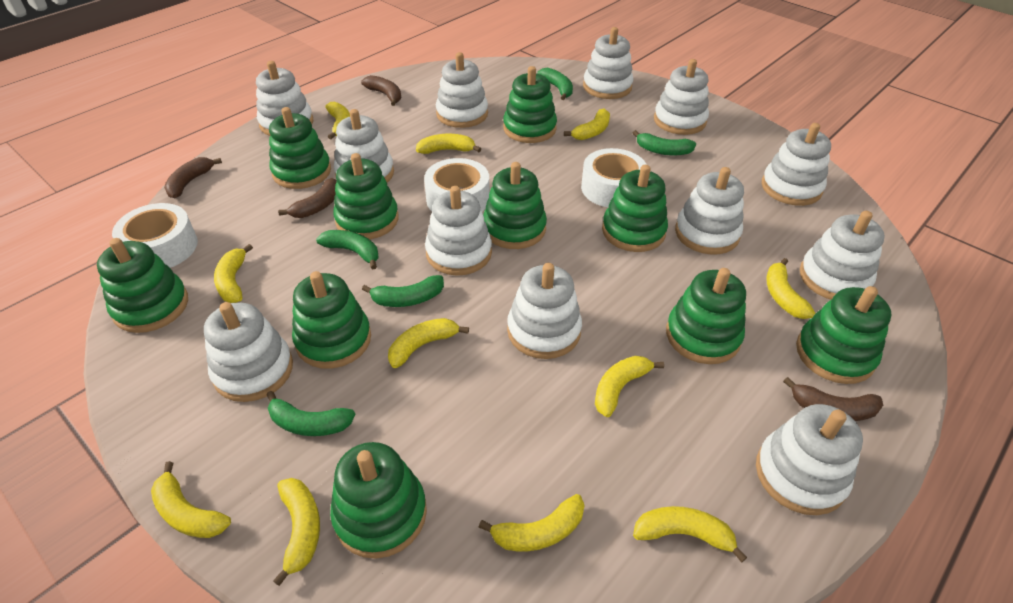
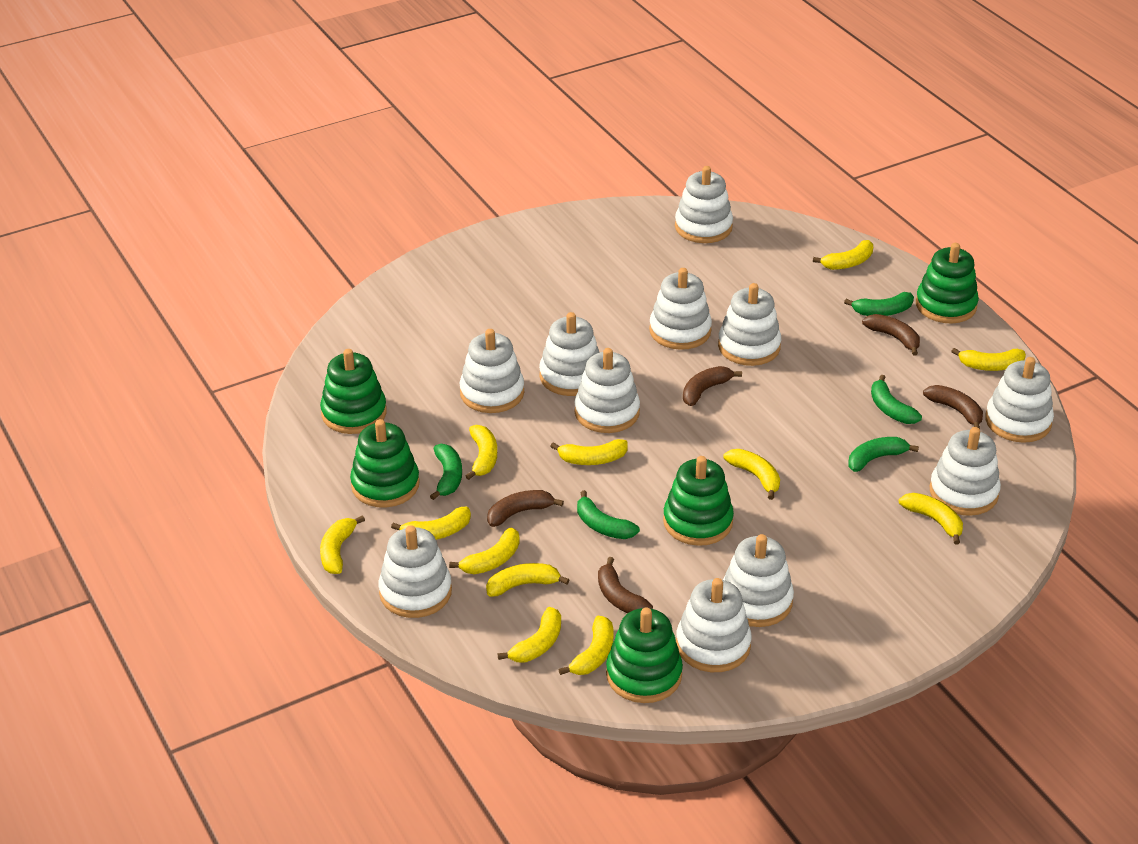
brown banana: 4 -> 5
green stacking toy: 10 -> 5
white stacking toy: 12 -> 11
white tape: 3 -> 0
yellow banana: 11 -> 12

